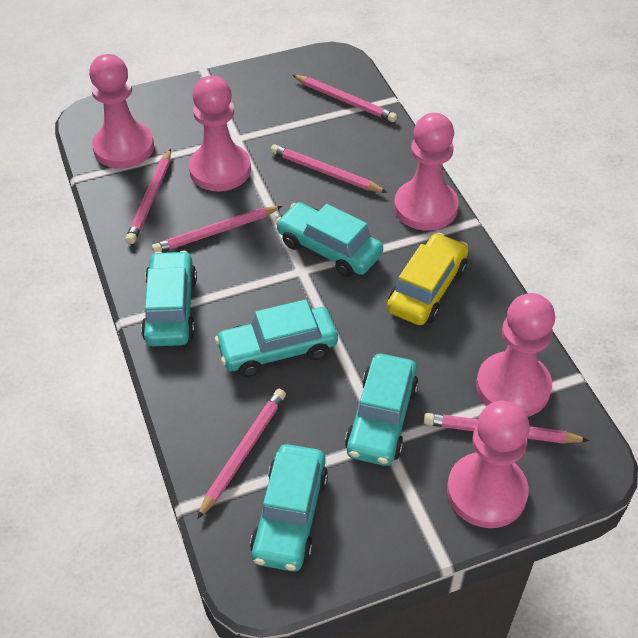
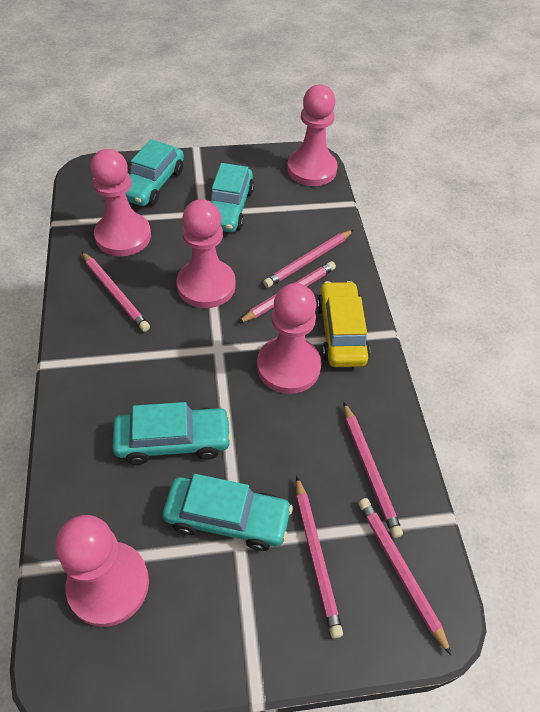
turquoise car: 5 -> 4

